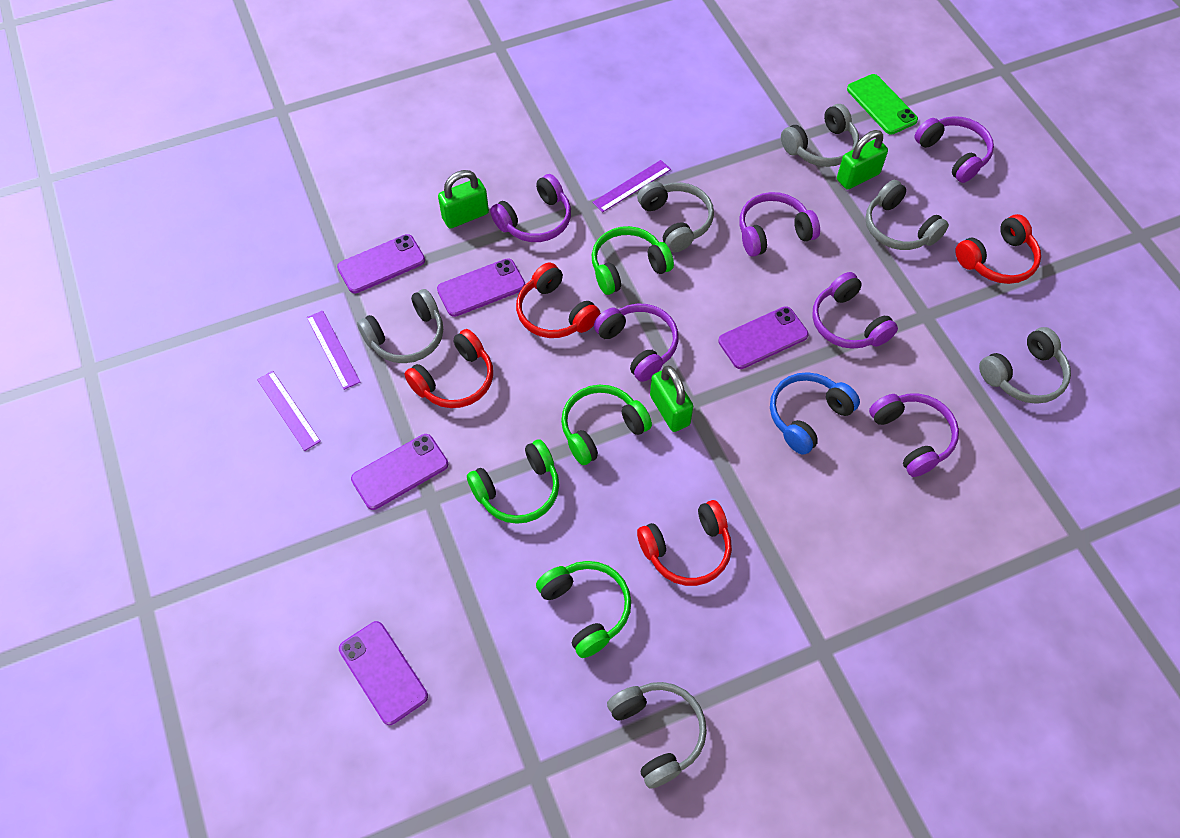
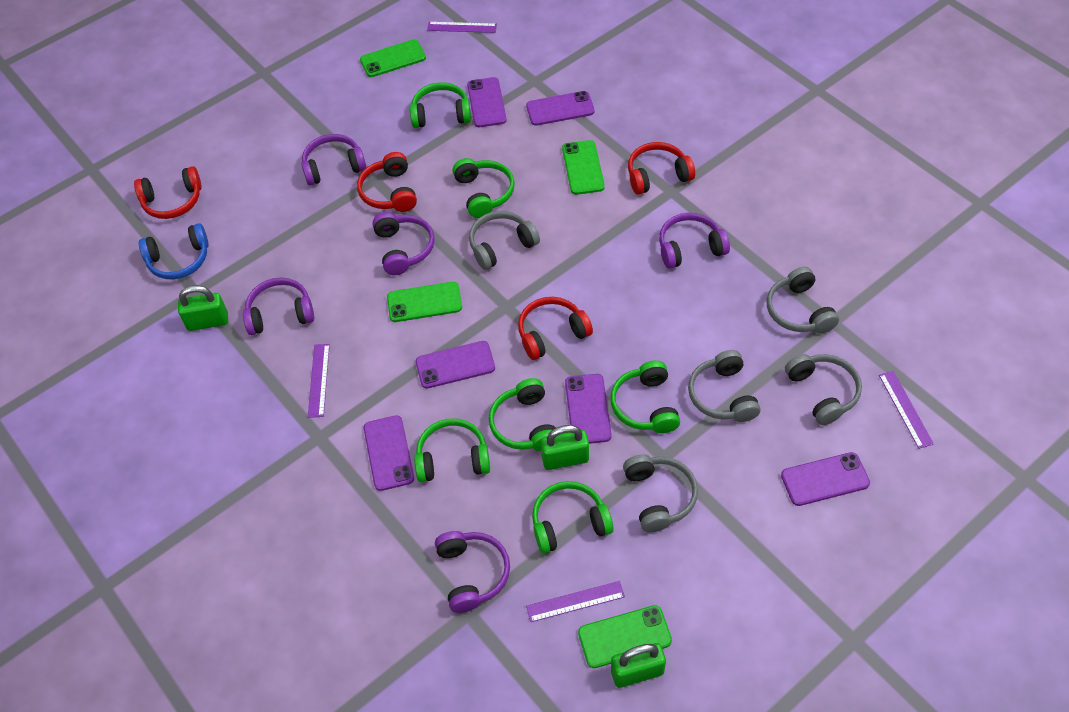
green headphones: 4 -> 6
green phone: 1 -> 4
grey headphones: 6 -> 5
purple headphones: 6 -> 5
purple phone: 5 -> 6
purple ruler: 3 -> 4

